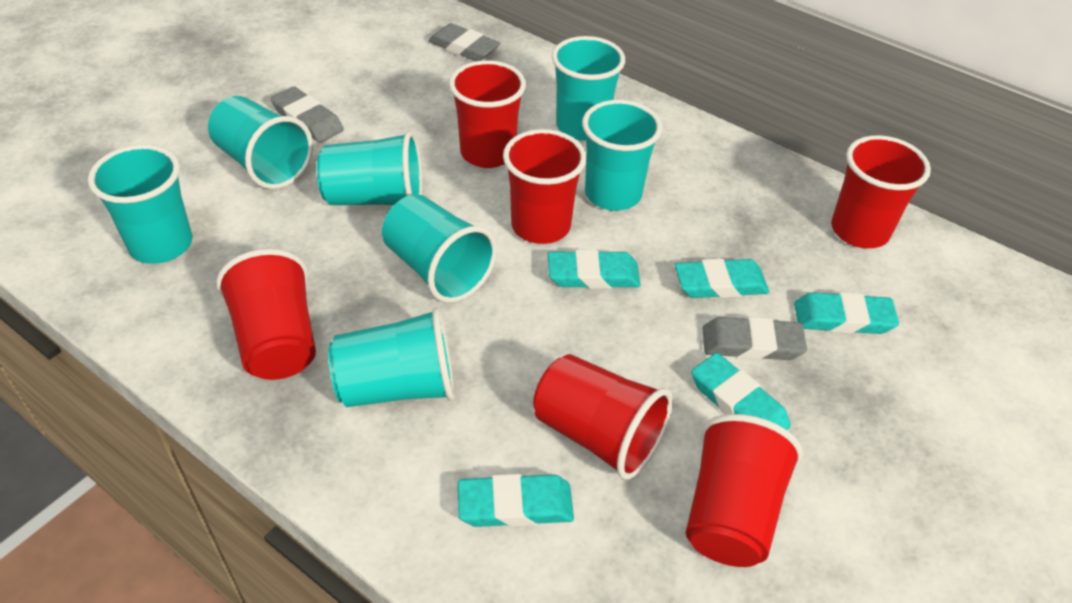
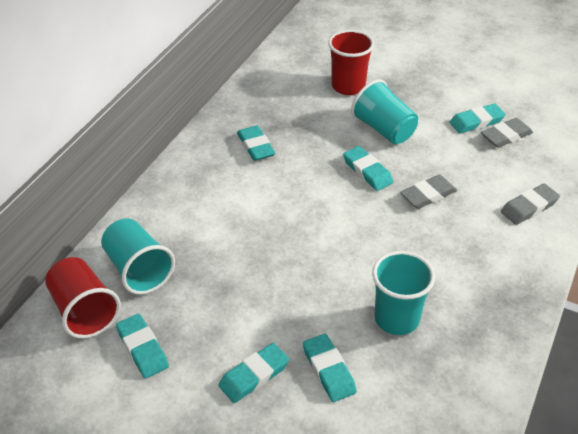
red cup: 6 -> 2
turquoise cup: 7 -> 3
turquoise eraser: 5 -> 6

